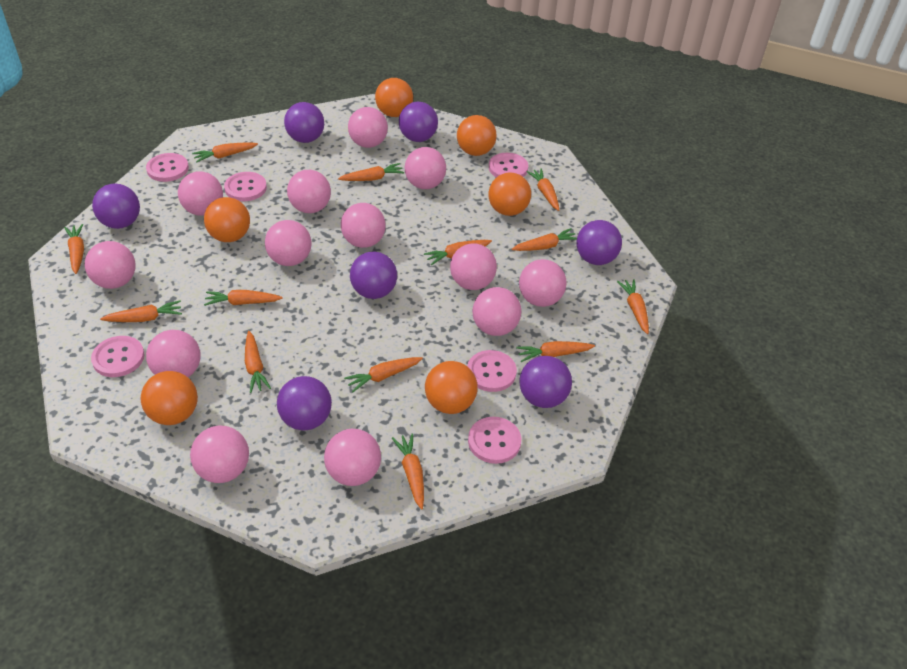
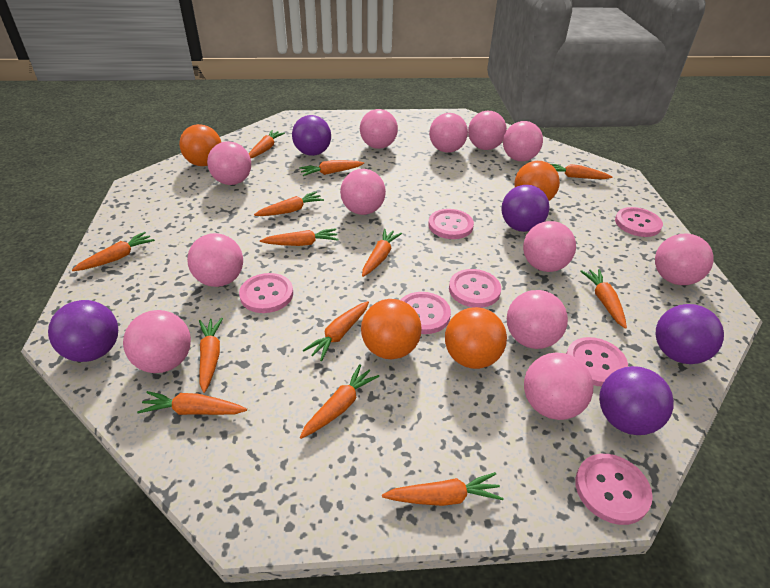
orange ball: 6 -> 4
pink ball: 13 -> 12
pink button: 6 -> 7
purple ball: 7 -> 5

